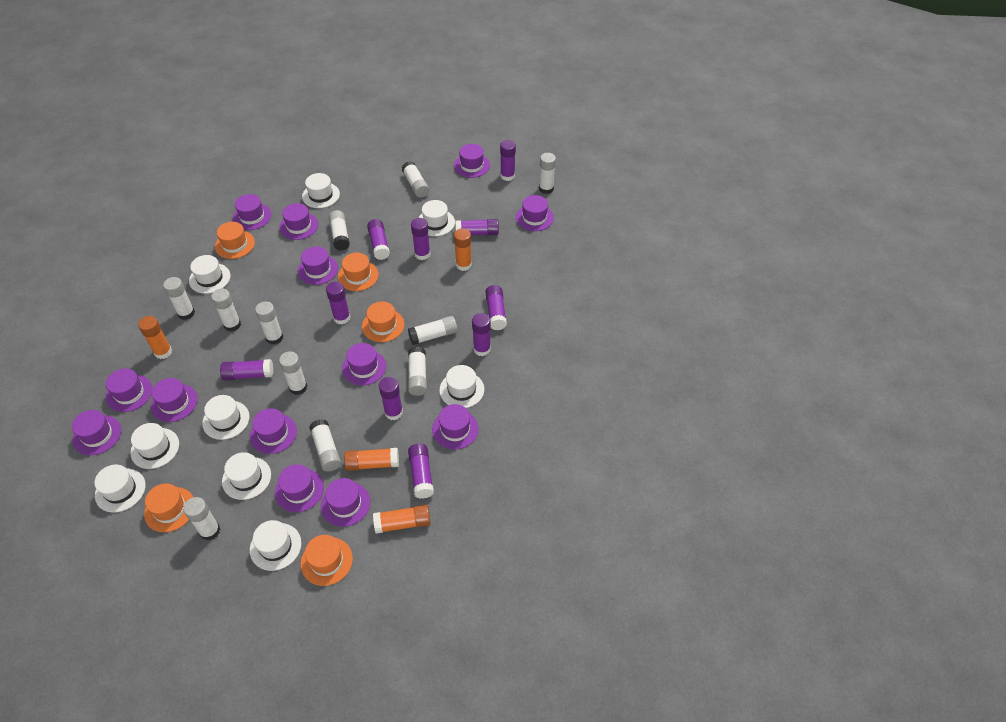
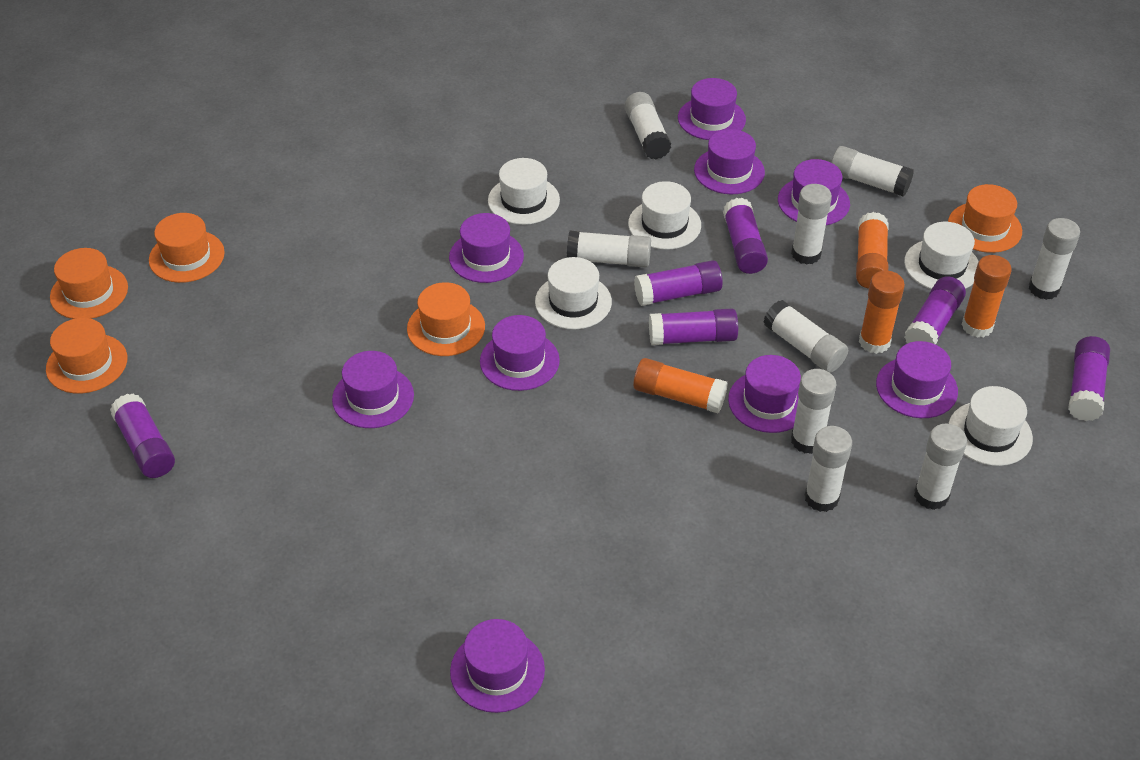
purple glue stick: 10 -> 6
purple hat: 13 -> 9
white glue stick: 11 -> 9
white hat: 9 -> 5

